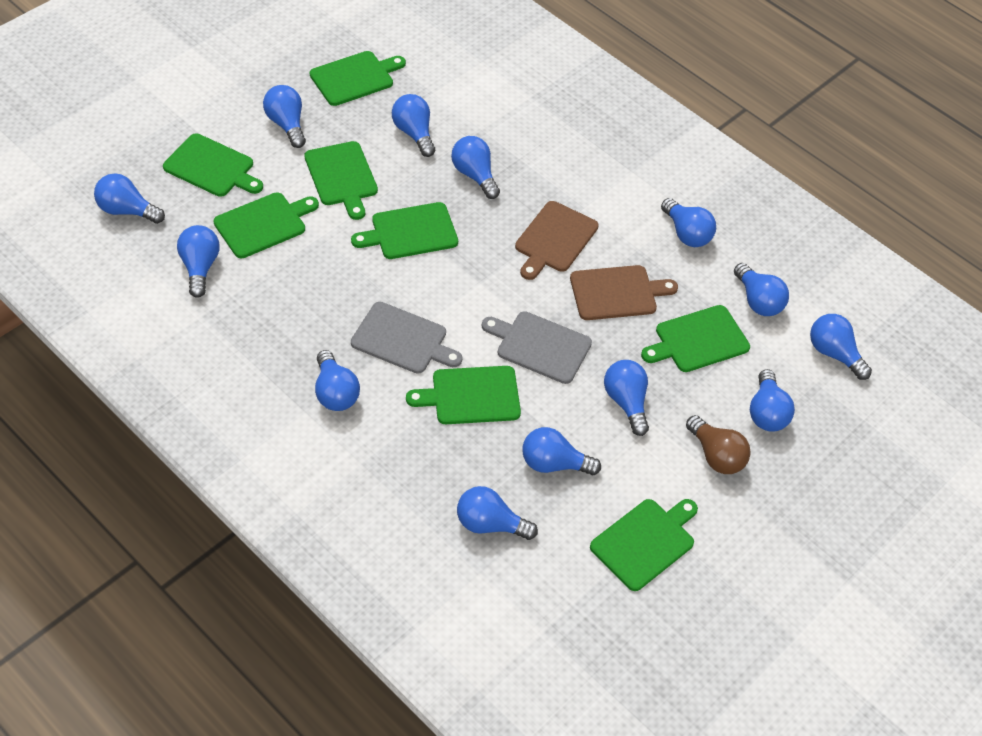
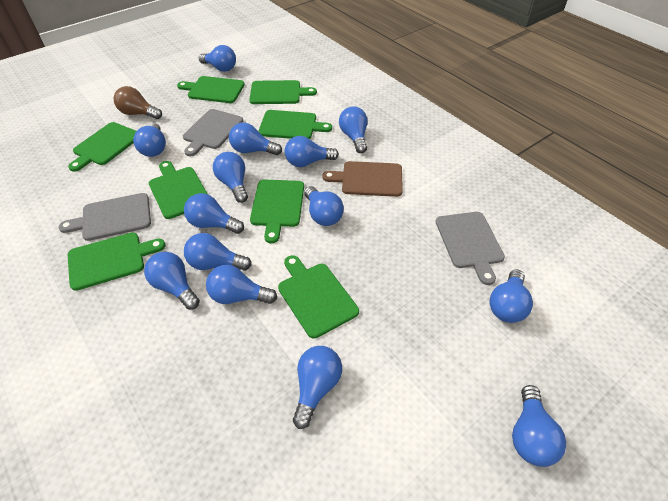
blue light bulb: 13 -> 14
brown cutting board: 2 -> 1
grey cutting board: 2 -> 3

